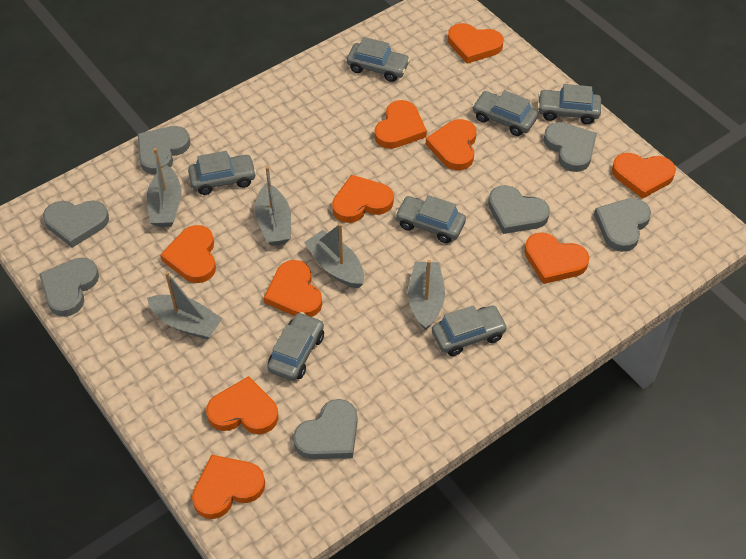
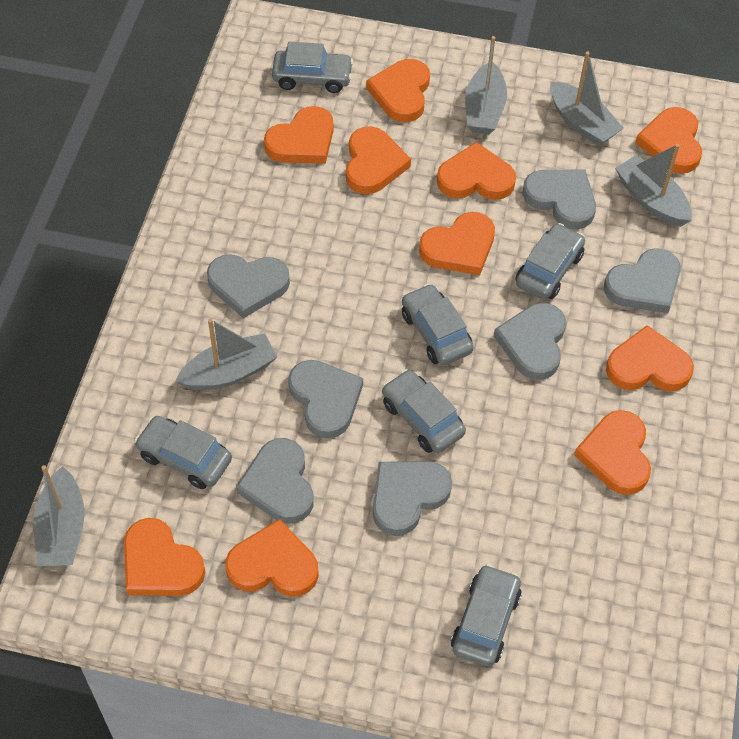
grey car: 7 -> 6

